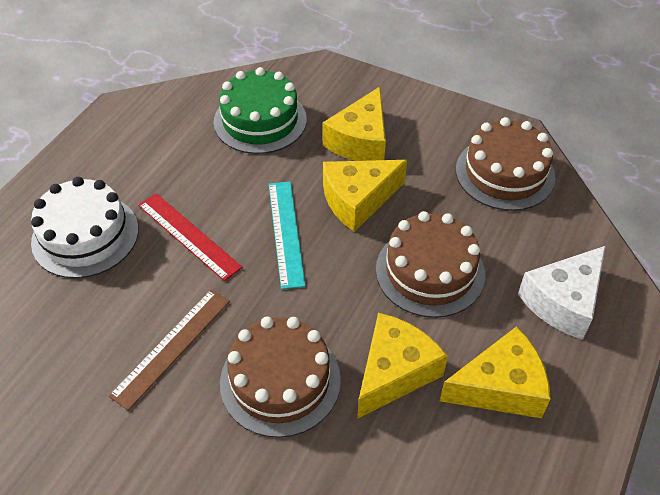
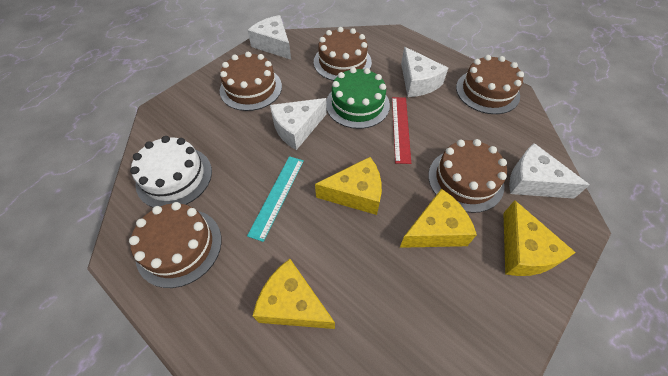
brown cake: 3 -> 5
brown ruler: 1 -> 0
white cheese: 1 -> 4

